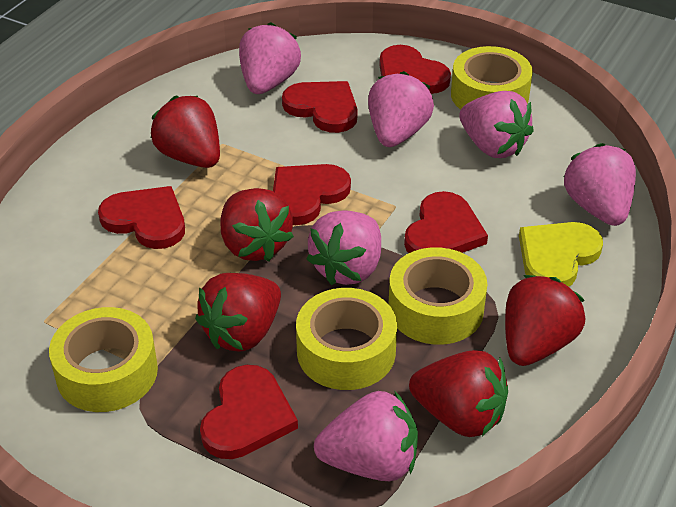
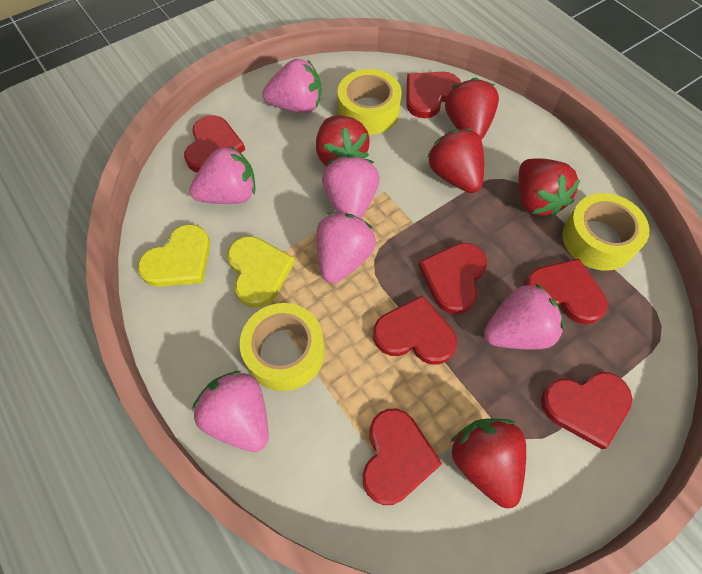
red heart: 6 -> 7
yellow heart: 1 -> 2
yellow tape: 4 -> 3

